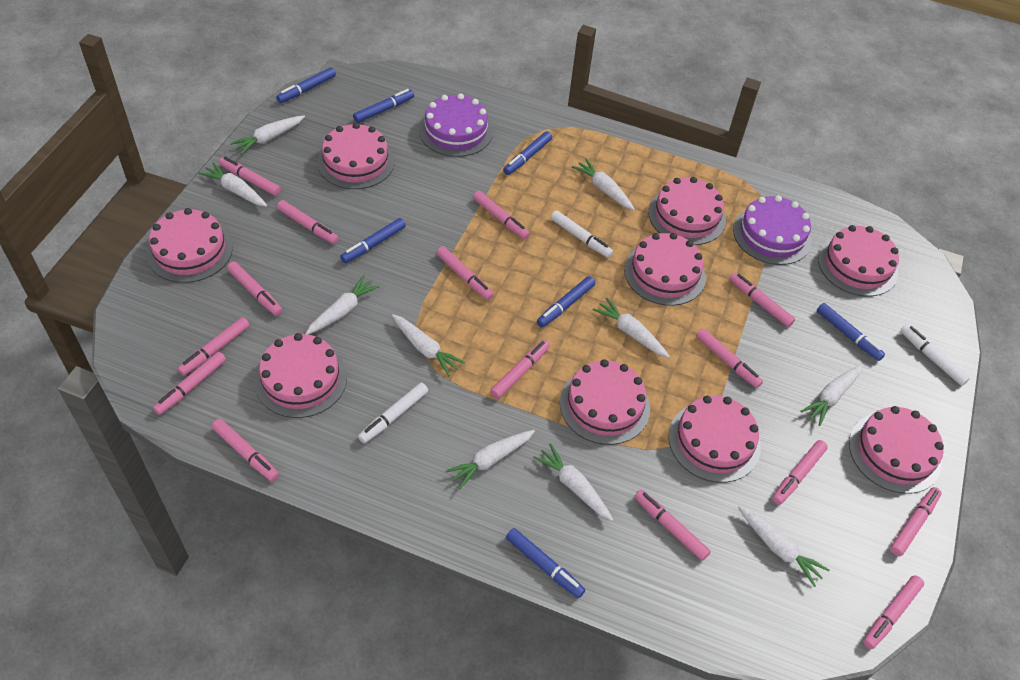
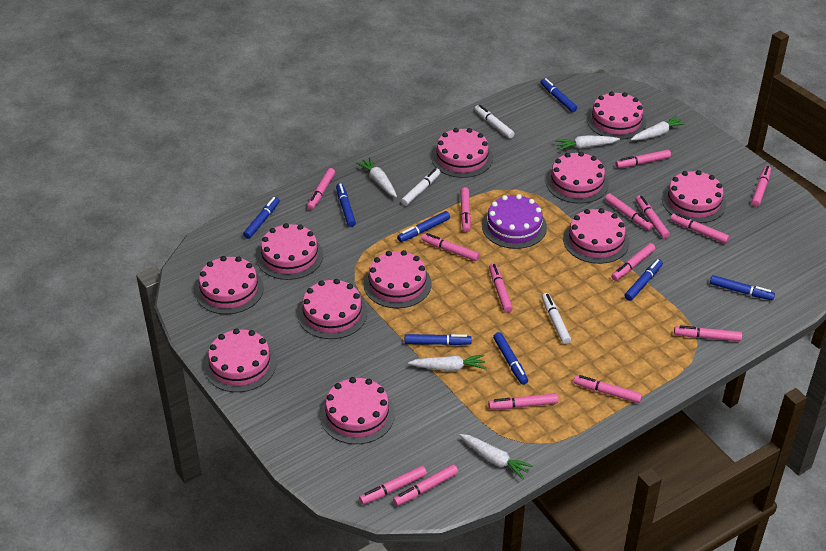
blue marker: 7 -> 8
pink cake: 9 -> 11
purple cake: 2 -> 1
white carrot: 10 -> 5

